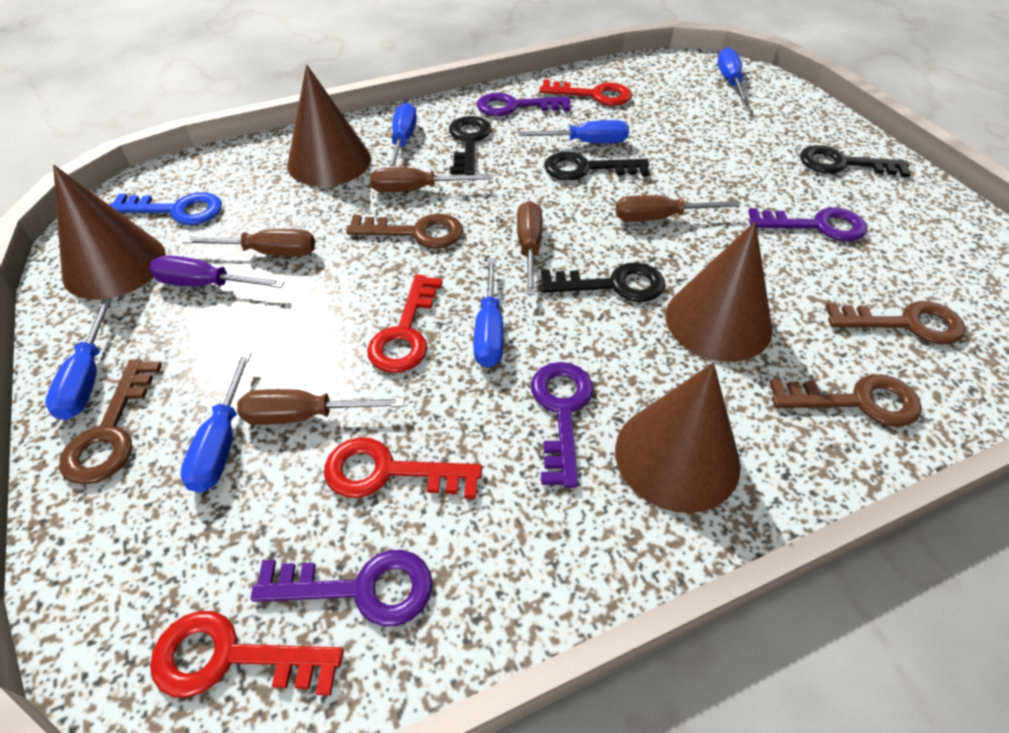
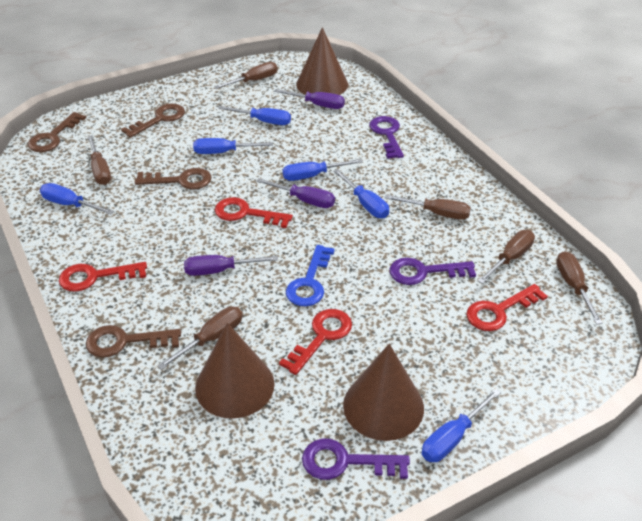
black key: 4 -> 0
brown cone: 4 -> 3
brown screwdriver: 5 -> 6
purple key: 4 -> 3
purple screwdriver: 1 -> 3

